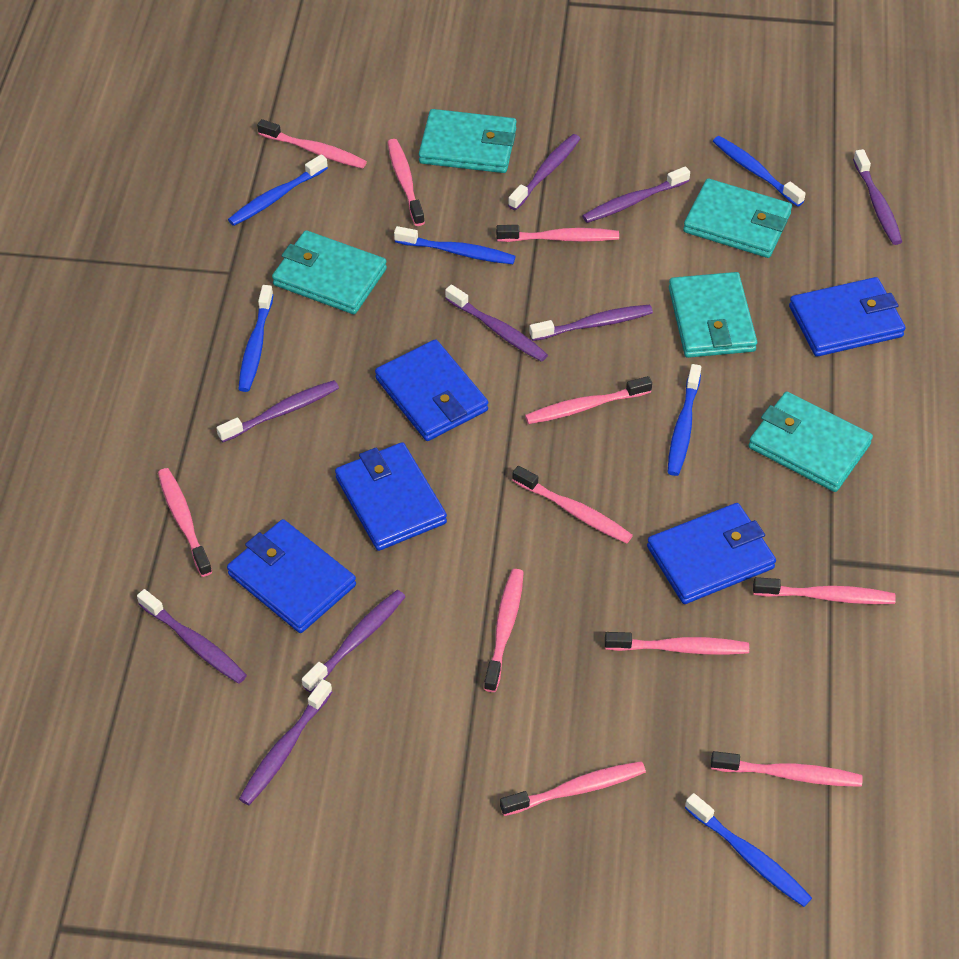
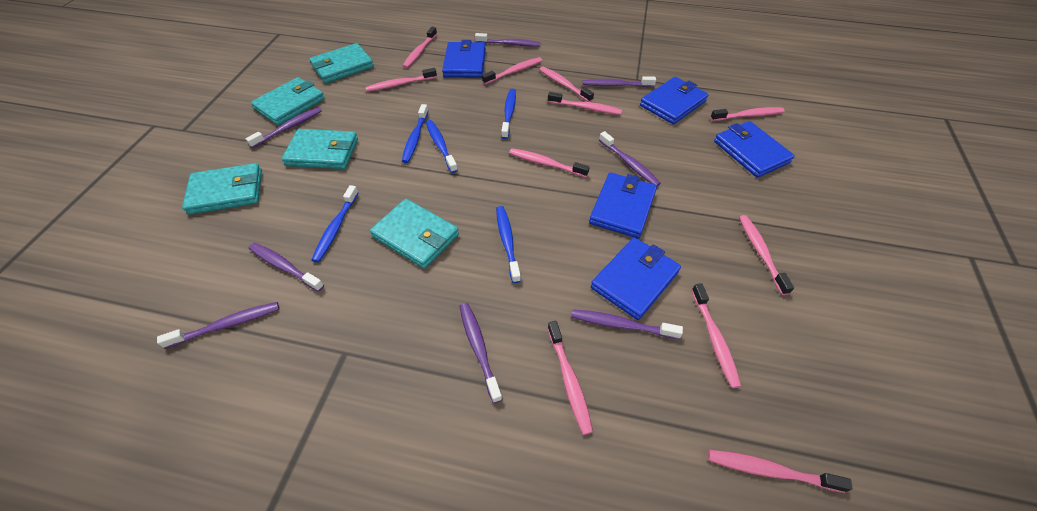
blue toothbrush: 6 -> 5
purple toothbrush: 9 -> 8

